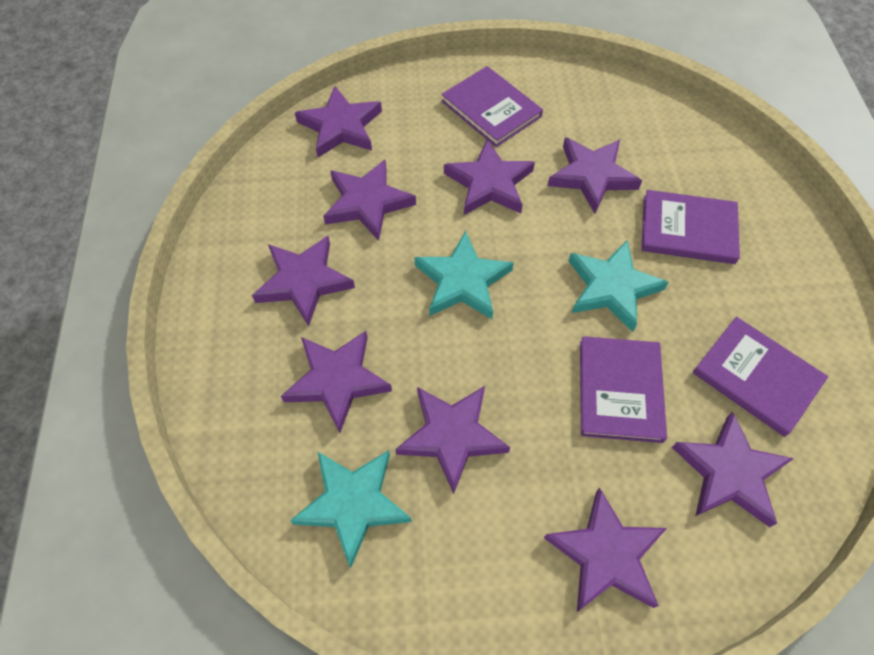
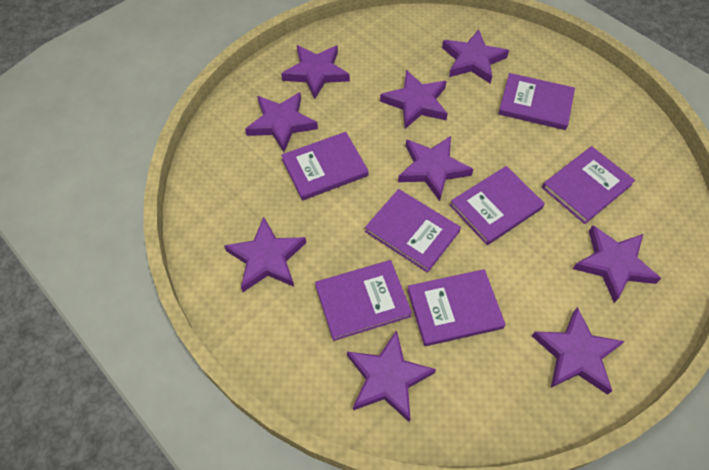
purple book: 4 -> 7
turquoise star: 3 -> 0

